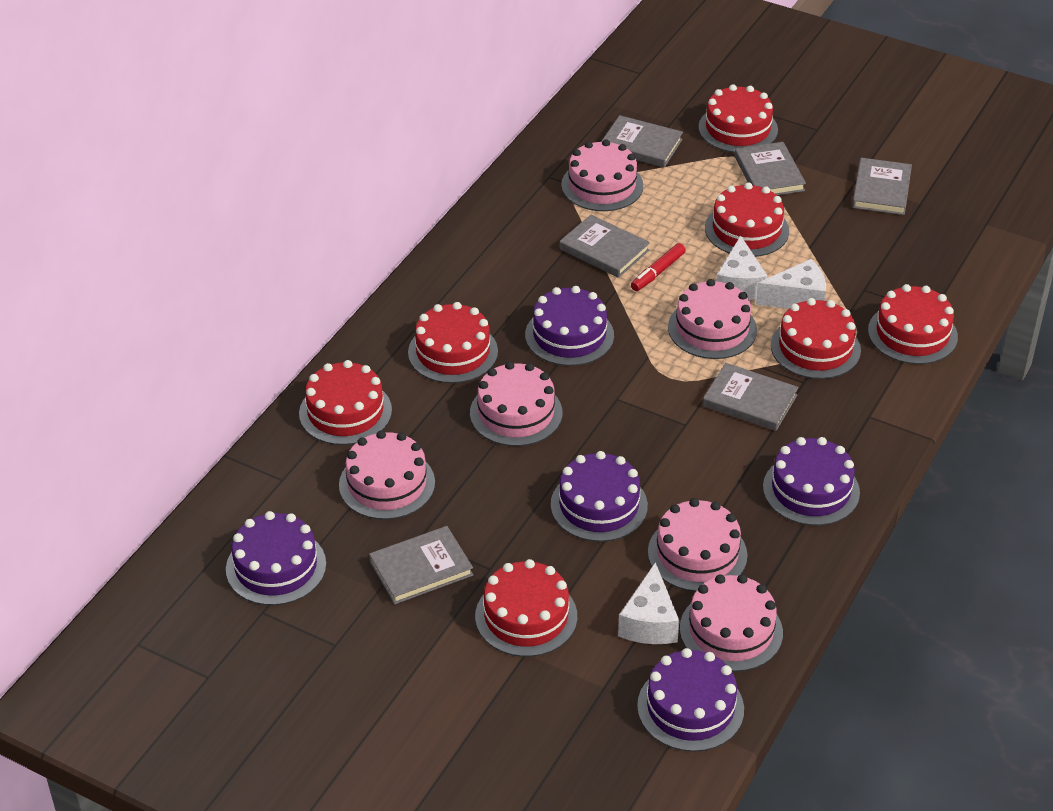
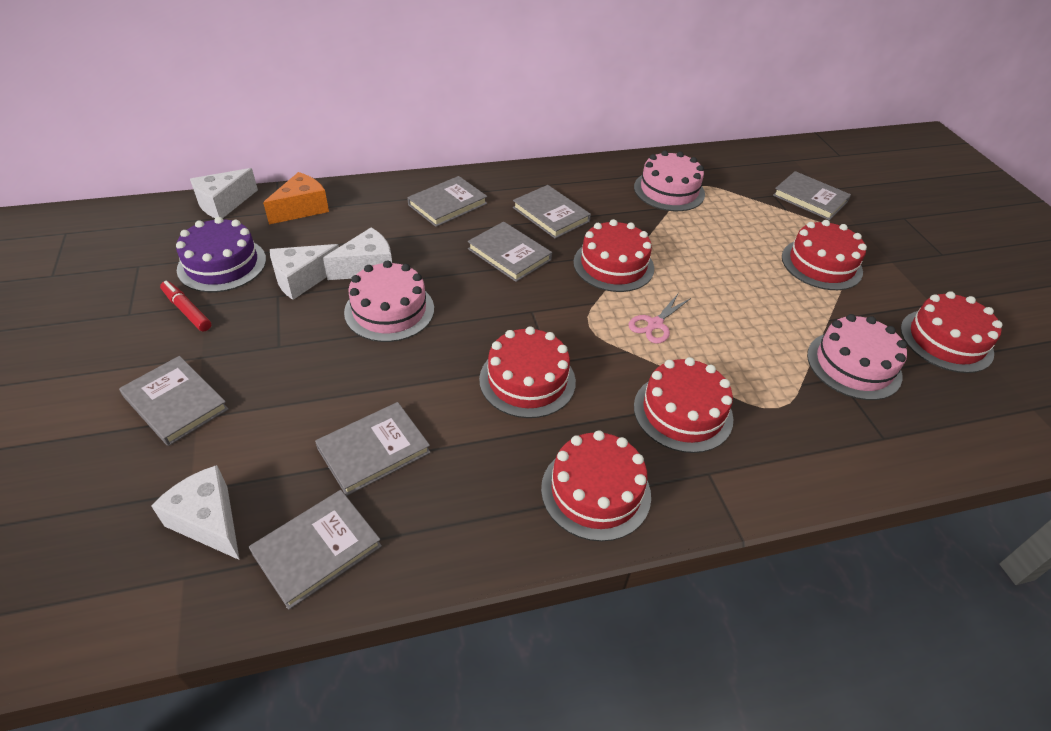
grey book: 6 -> 7
orange cheese: 0 -> 1
pink cake: 6 -> 3
pink scissors: 0 -> 1
purple cake: 5 -> 1
red cake: 7 -> 6
white cheese: 3 -> 4

